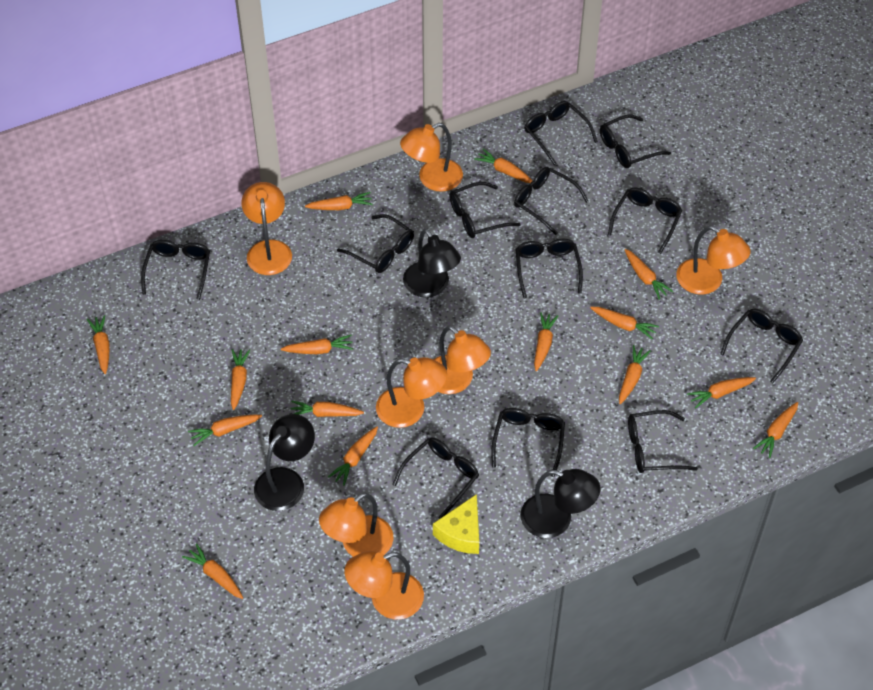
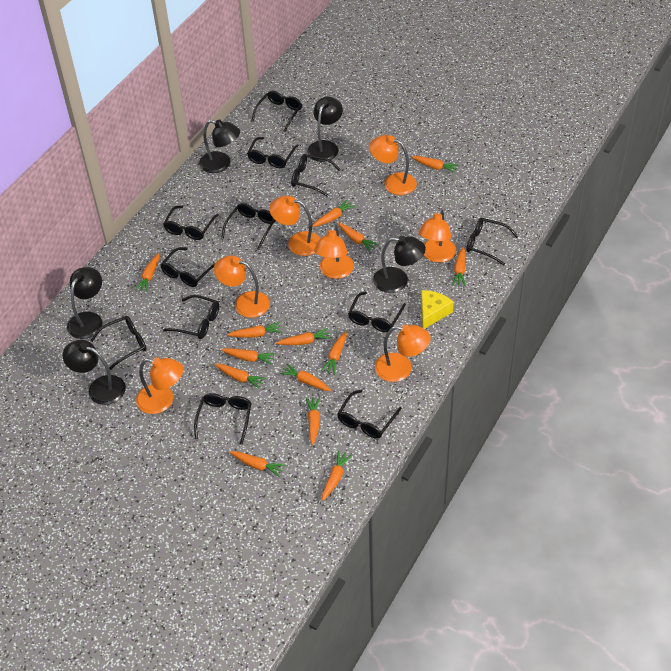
black lamp: 3 -> 5
orange carrot: 15 -> 14

